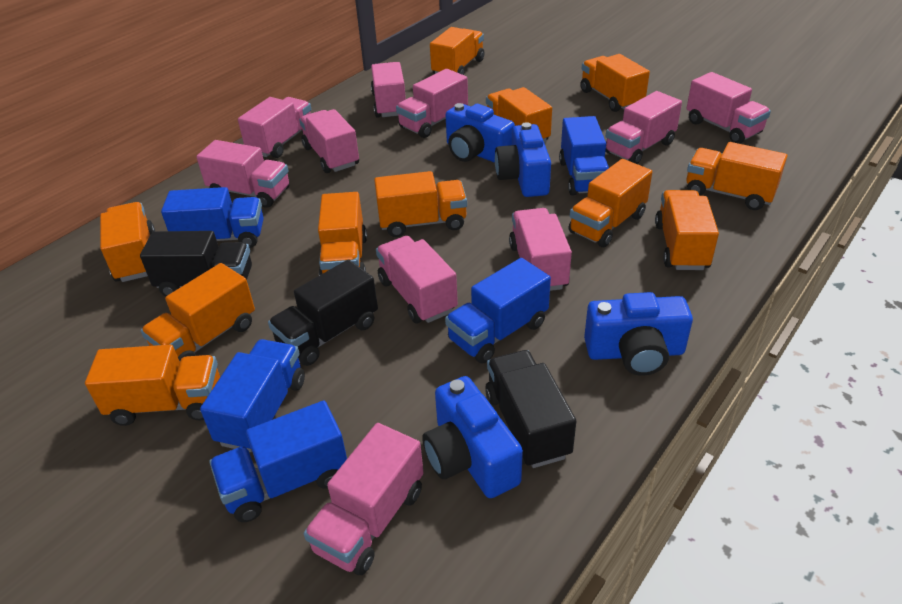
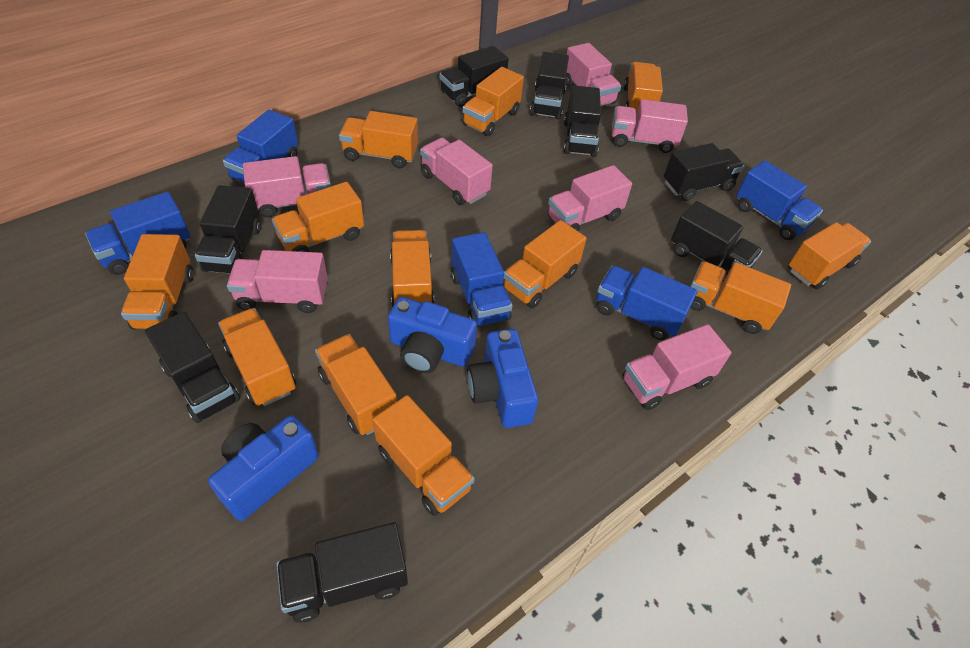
black truck: 3 -> 8
blue camera: 4 -> 3
orange truck: 11 -> 12
pink truck: 10 -> 7

